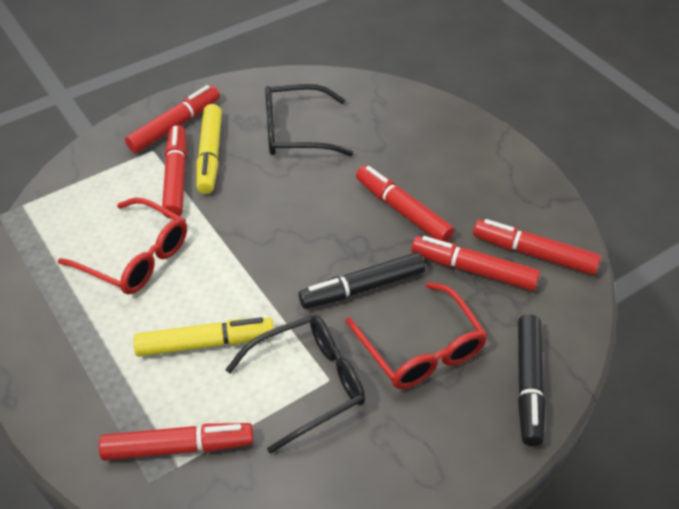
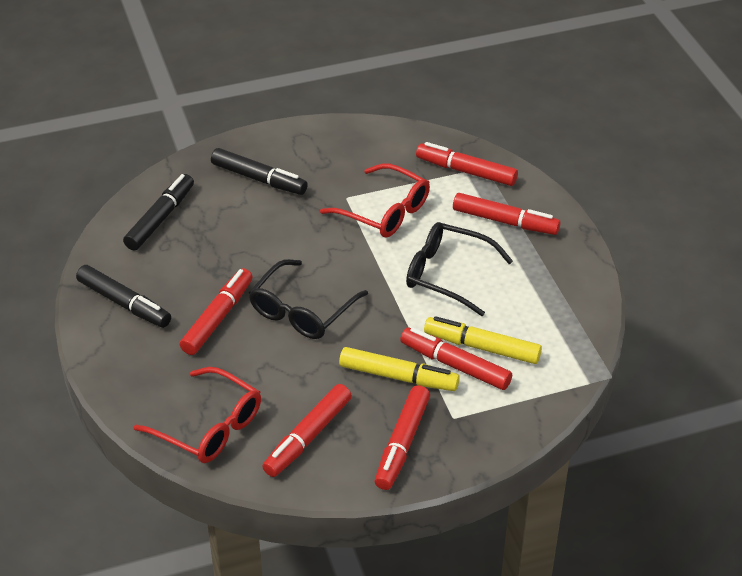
black marker: 2 -> 3

